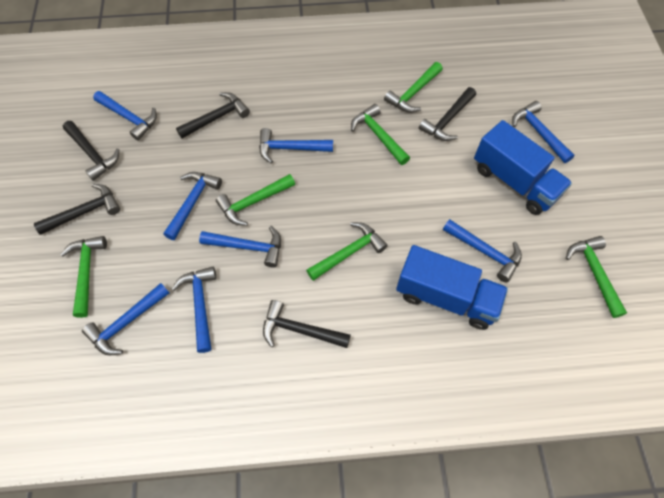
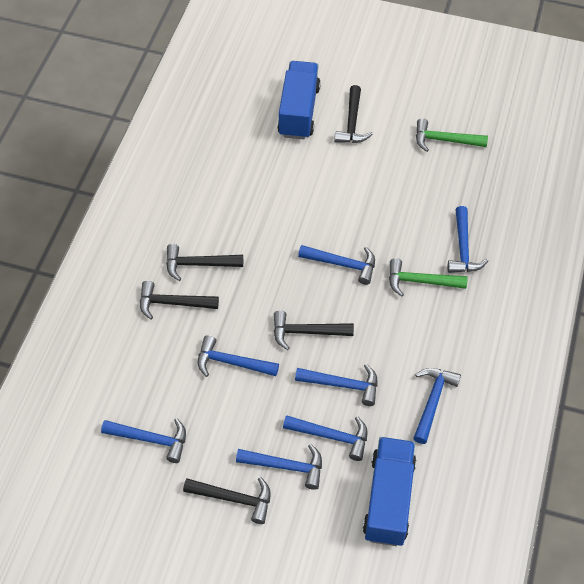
green hammer: 6 -> 2

